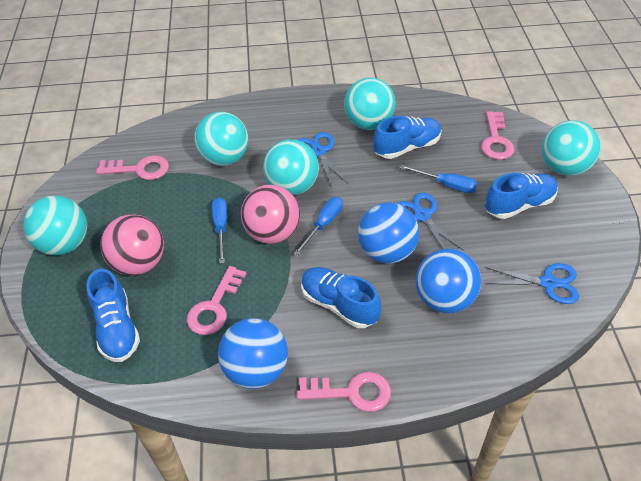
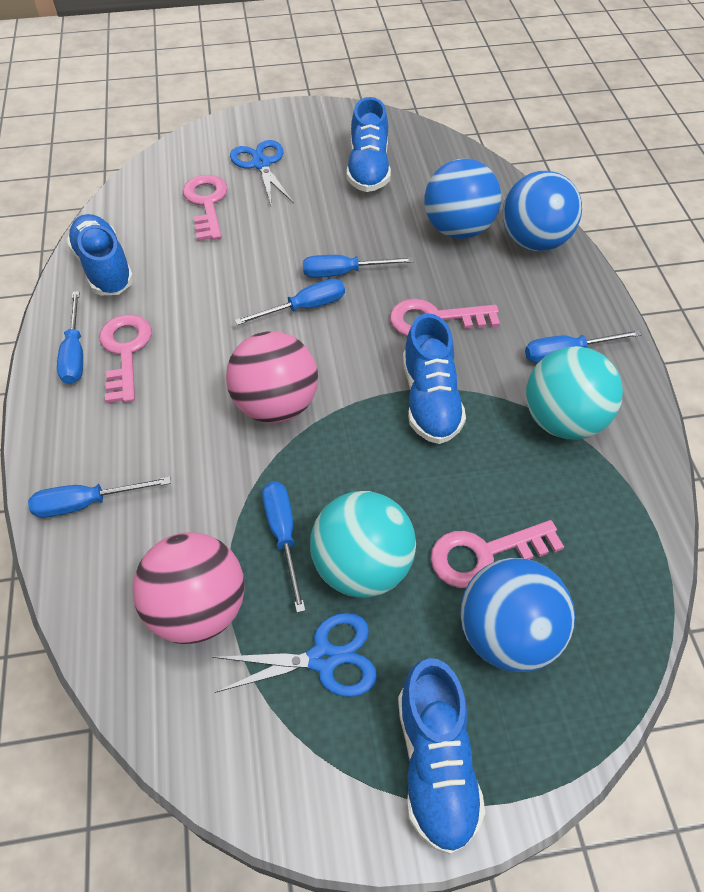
blue scissors: 3 -> 2
blue screwdriver: 3 -> 6
turquoise ball: 5 -> 2

